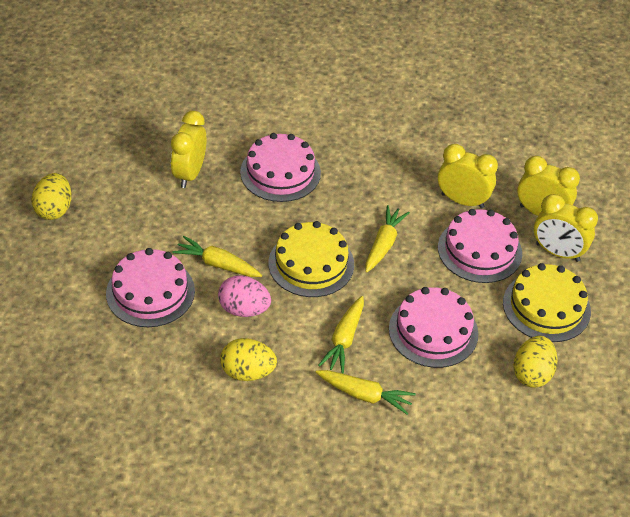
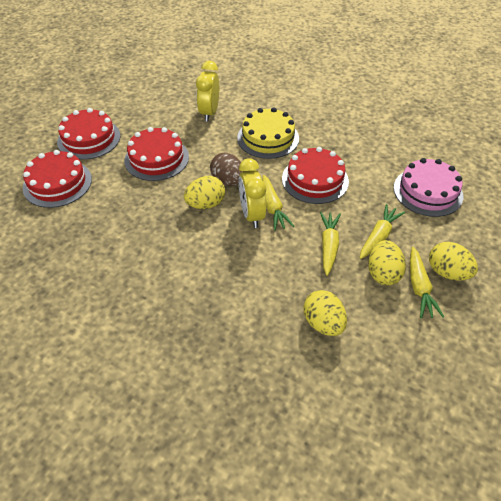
brown egg: 0 -> 1
pink cake: 4 -> 1
pink egg: 1 -> 0
red cake: 0 -> 4
yellow cake: 2 -> 1
yellow clock: 4 -> 2
yellow egg: 3 -> 4

